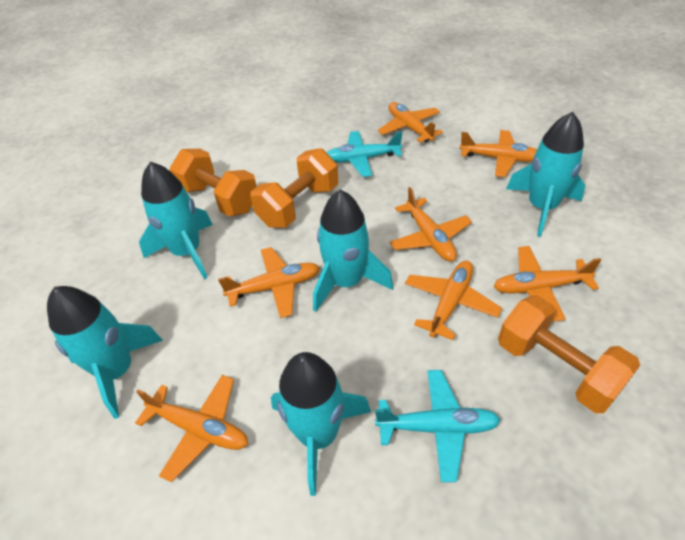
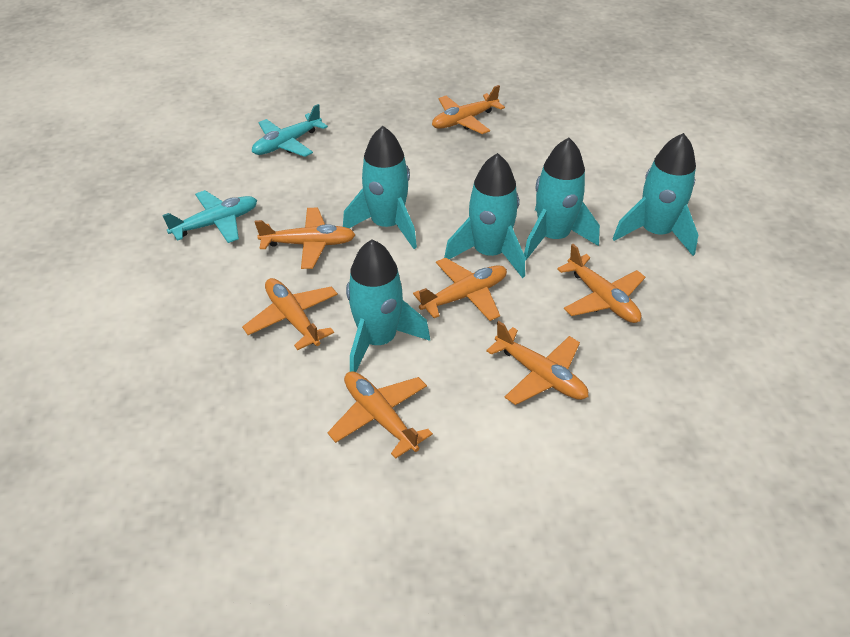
orange dumbbell: 3 -> 0

